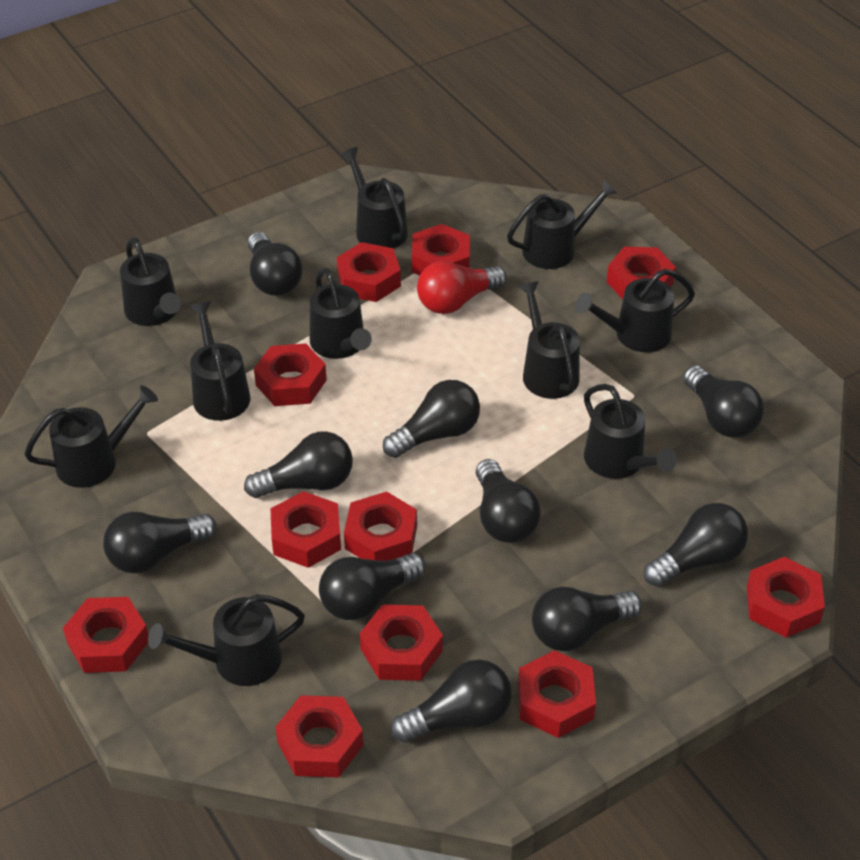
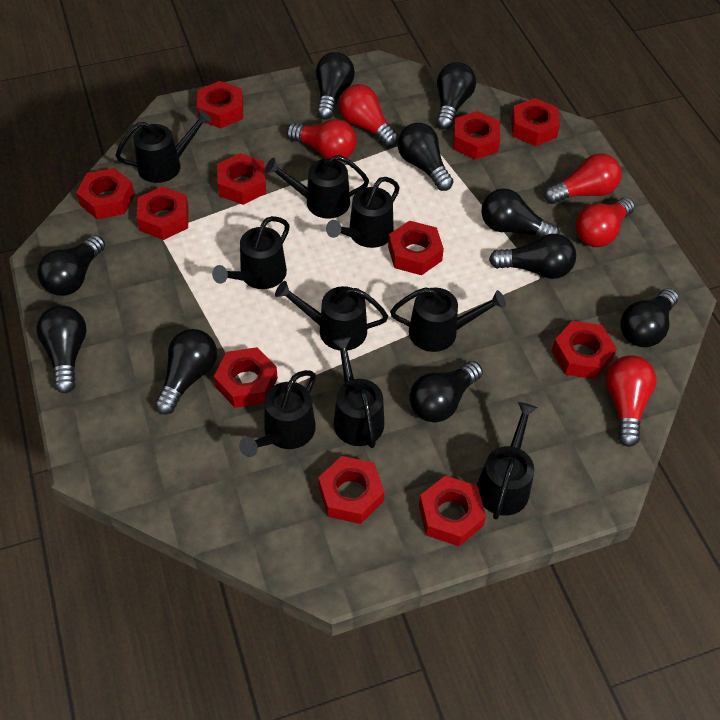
black watering can: 10 -> 9
red light bulb: 1 -> 5

